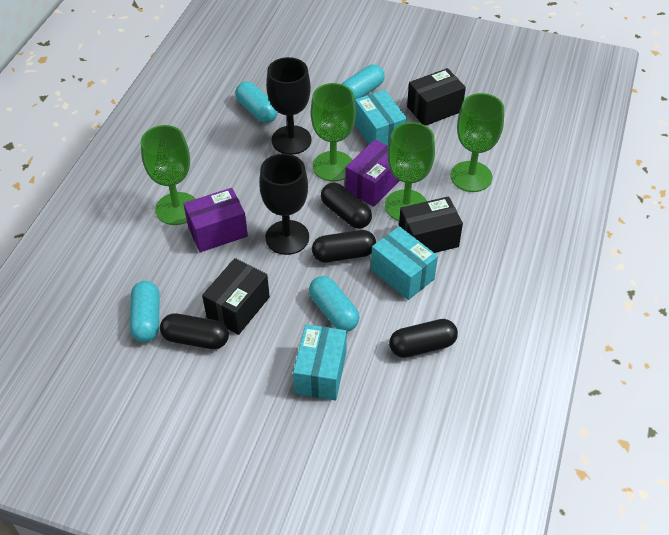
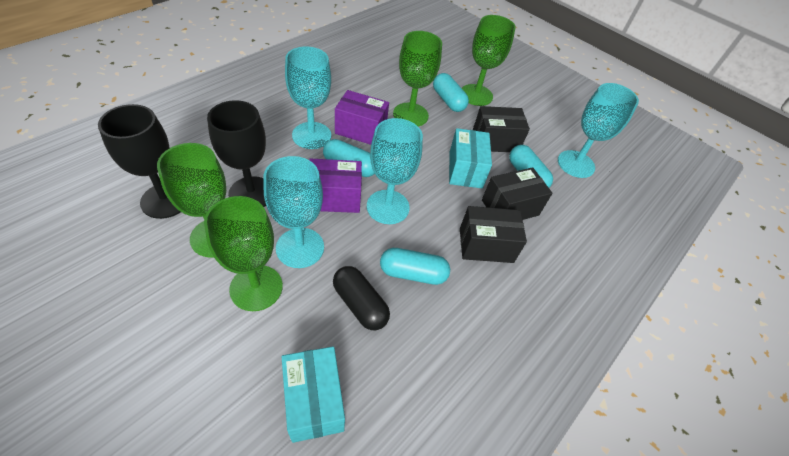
black capsule: 4 -> 1
turquoise box: 3 -> 2
turquoise goblet: 0 -> 4

